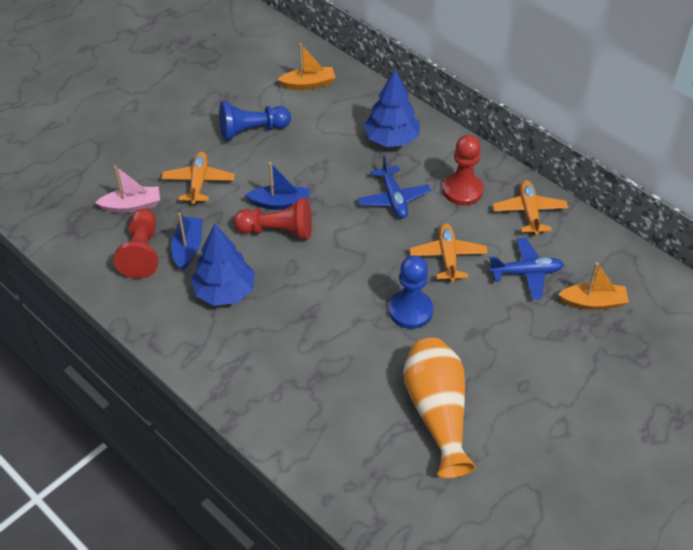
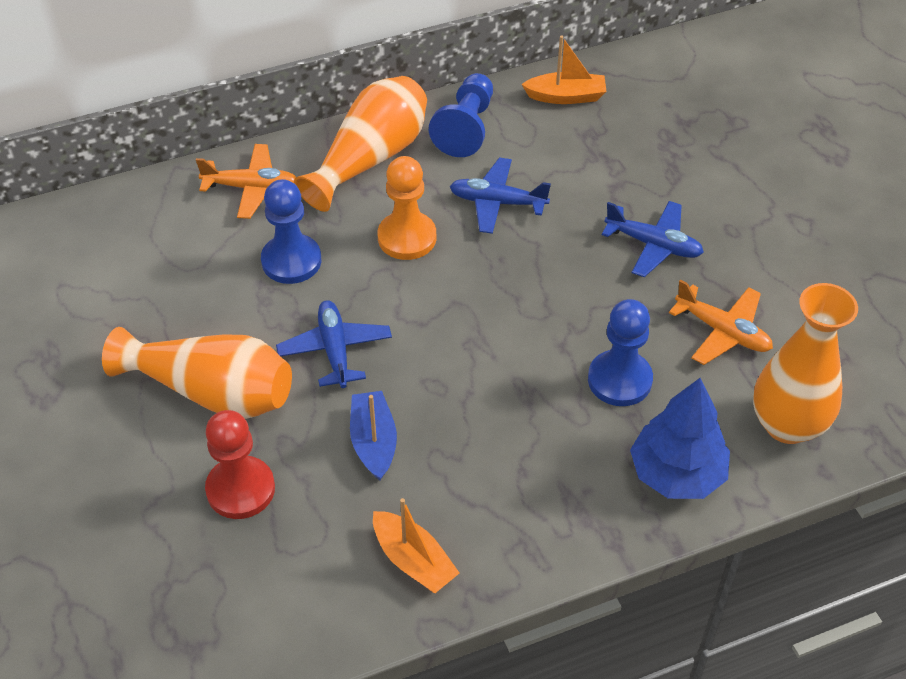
blue boat: 2 -> 1
blue pawn: 2 -> 3
blue plane: 2 -> 3
blue tree: 2 -> 1
orange pawn: 0 -> 1
orange plane: 3 -> 2
orange vase: 1 -> 3
pink boat: 1 -> 0
red pawn: 3 -> 1

